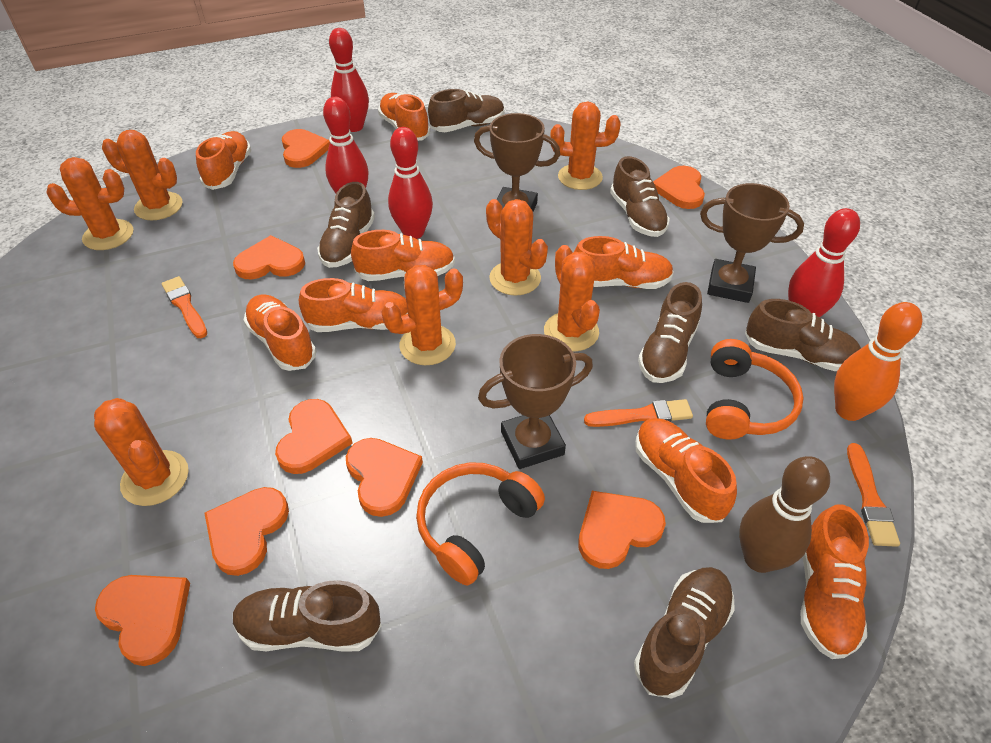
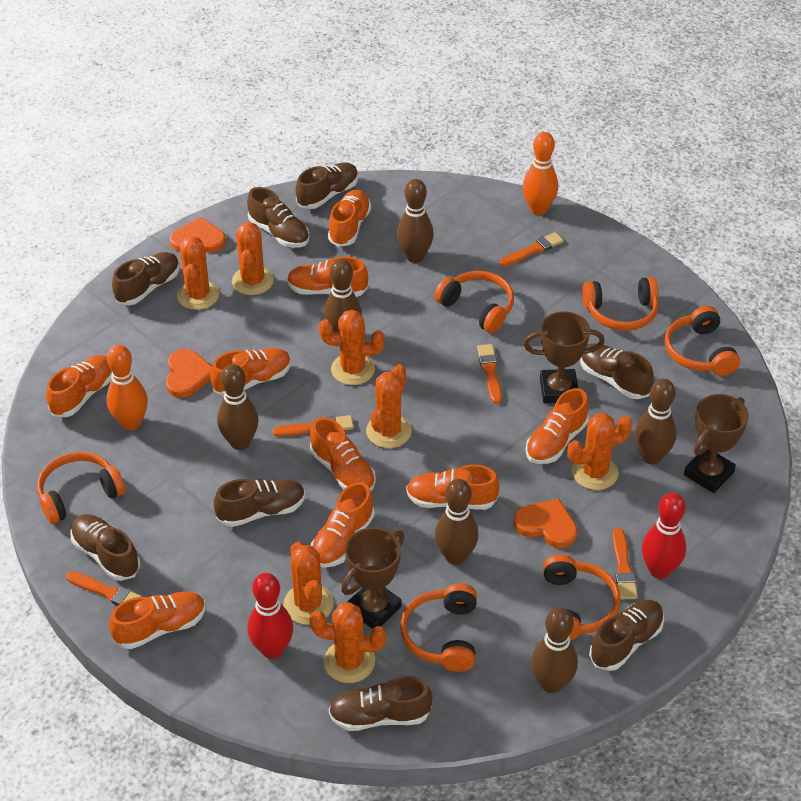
brown bowling pin: 1 -> 6
brown shoe: 7 -> 8
orange bowling pin: 1 -> 2
orange brush: 3 -> 5
orange headphones: 2 -> 6
orange heart: 8 -> 3
orange shoe: 8 -> 9
red bowling pin: 4 -> 2

